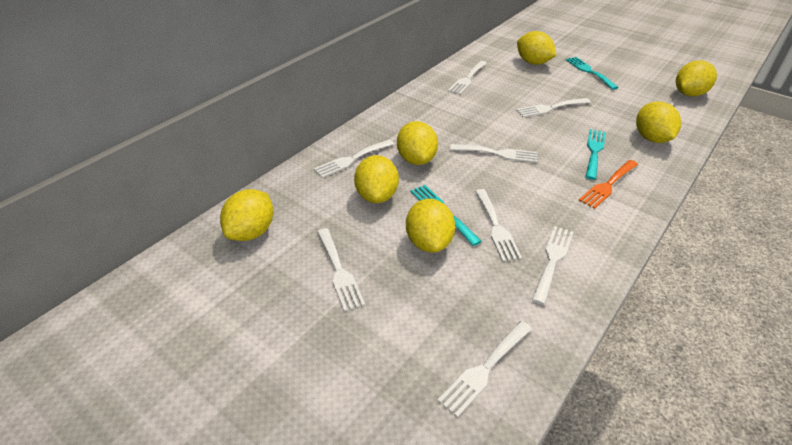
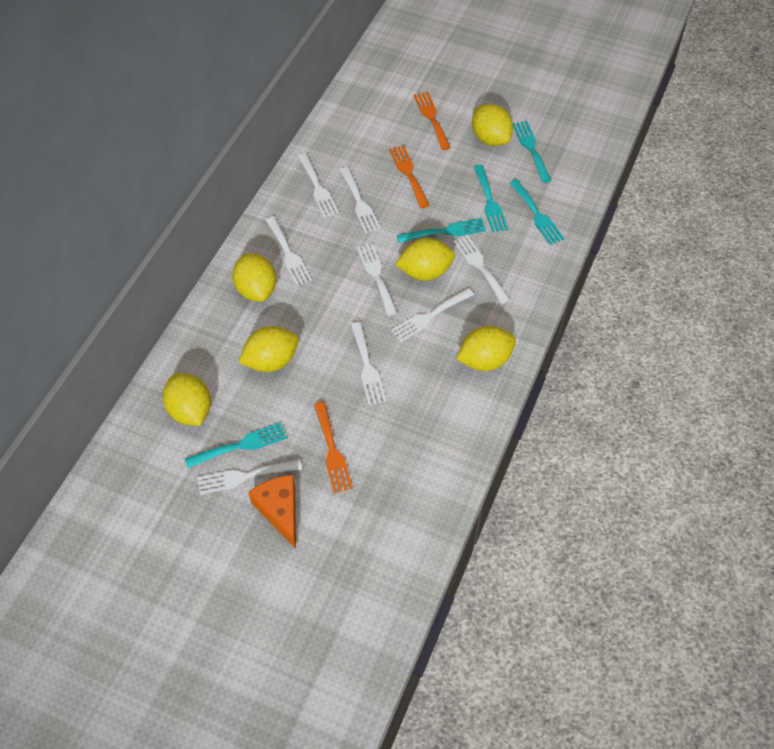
orange cheese: 0 -> 1
orange fork: 1 -> 3
turquoise fork: 3 -> 5
yellow lemon: 7 -> 6

